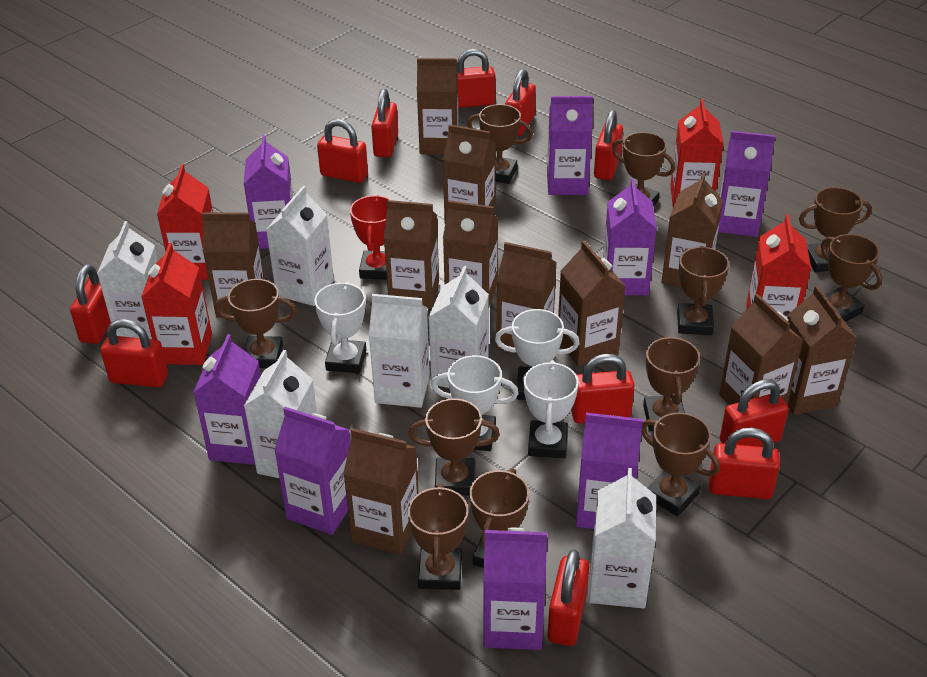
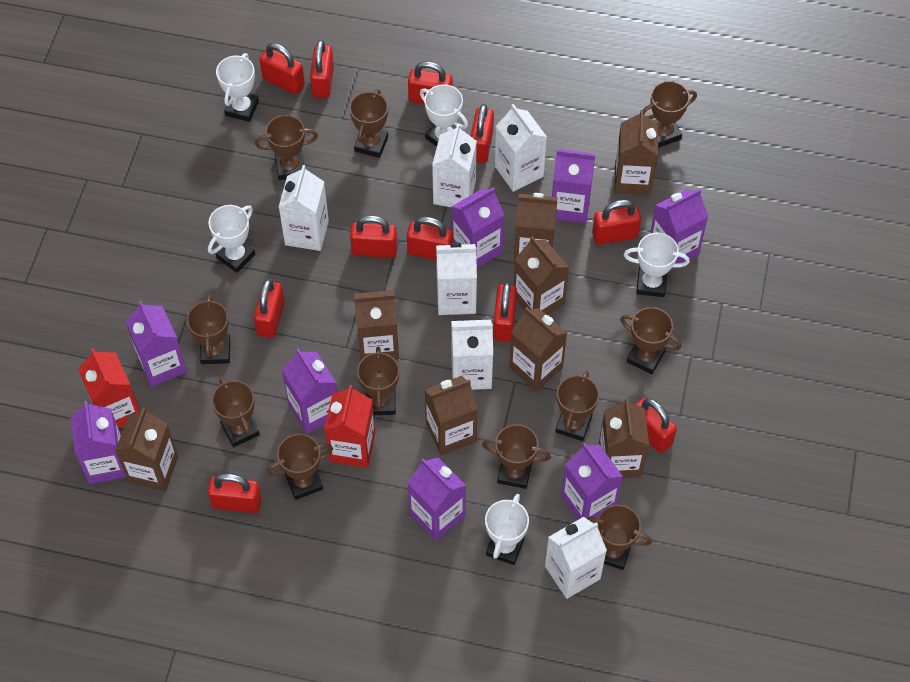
brown carton: 11 -> 8
red carton: 4 -> 2
red trophy: 1 -> 0
white trophy: 4 -> 5

